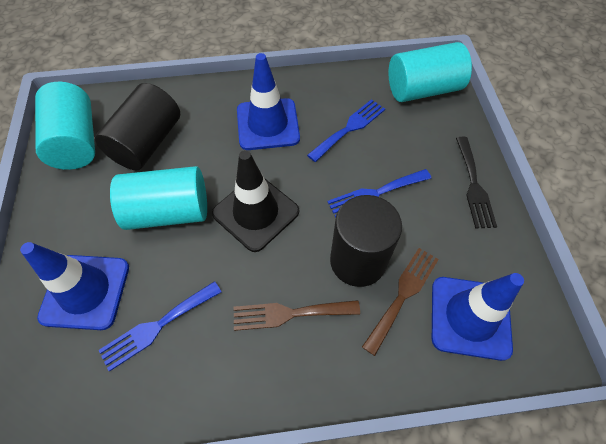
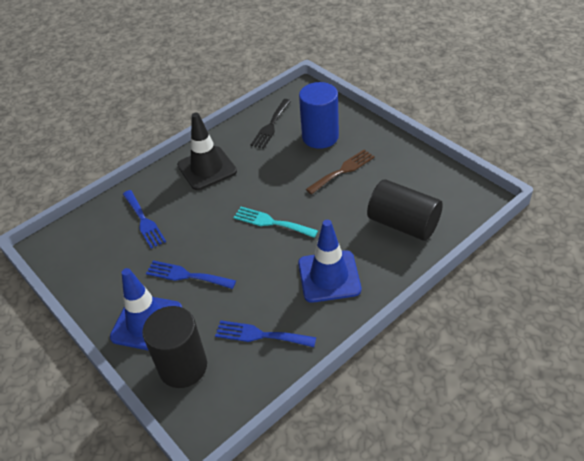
blue cylinder: 0 -> 1
blue traffic cone: 3 -> 2
brown fork: 2 -> 1
turquoise cylinder: 3 -> 0
turquoise fork: 0 -> 1

